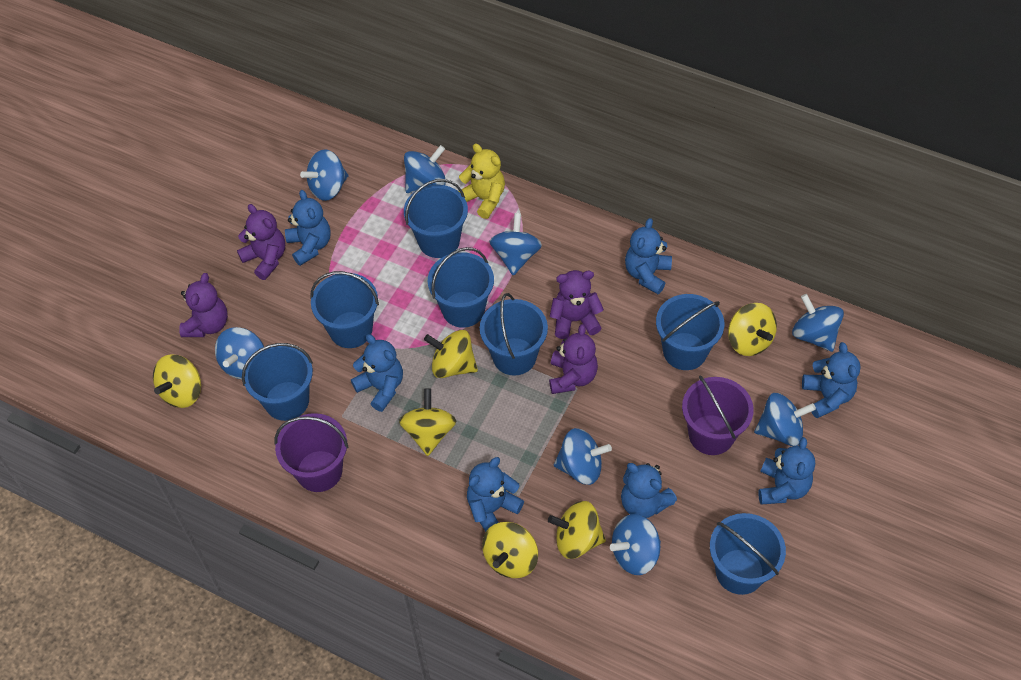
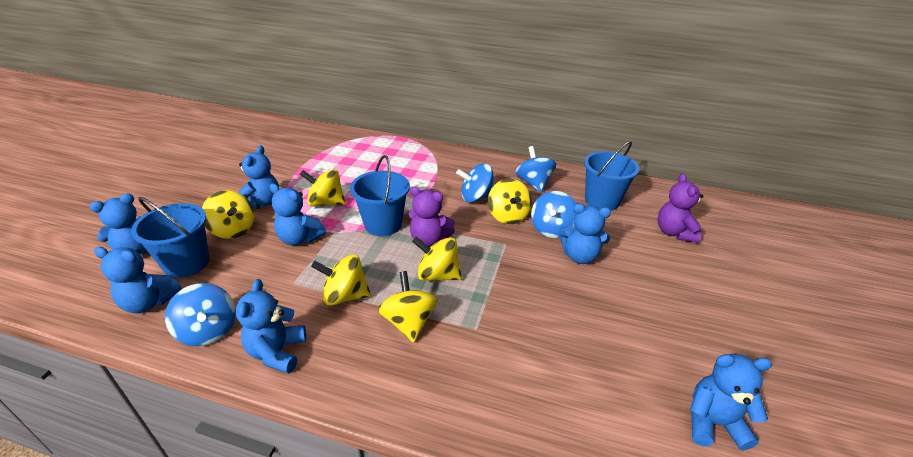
blue bucket: 7 -> 3
blue spinning top: 8 -> 4
purple bucket: 2 -> 0
purple teddy bear: 4 -> 2
yellow teddy bear: 1 -> 0

